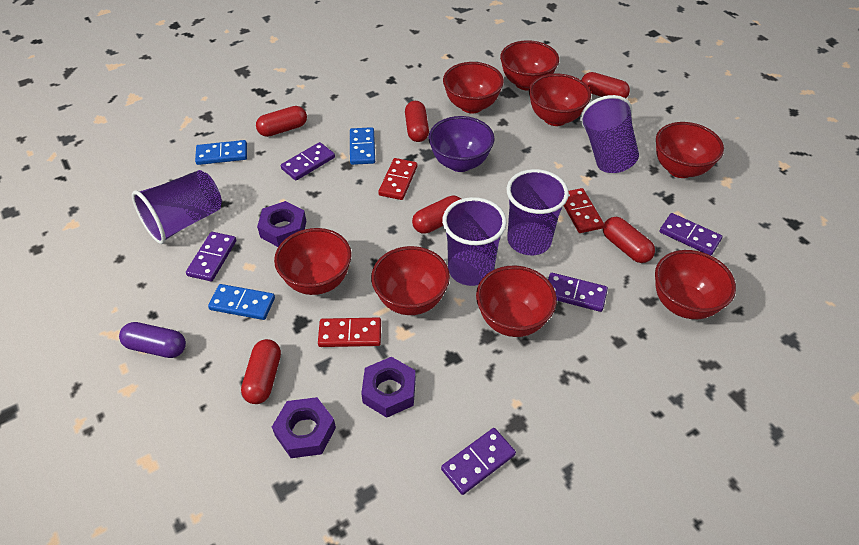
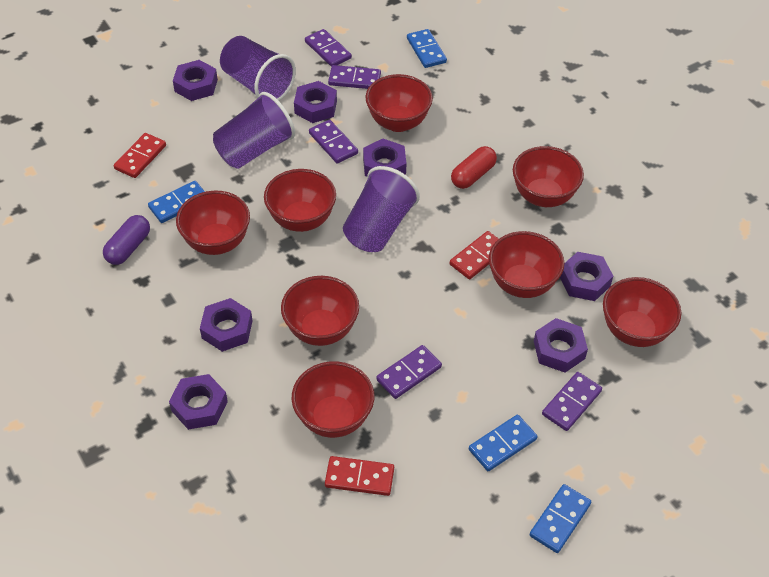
blue domino: 3 -> 4
purple bowl: 1 -> 0
purple cup: 4 -> 3
purple nut: 3 -> 7
red capsule: 6 -> 1

